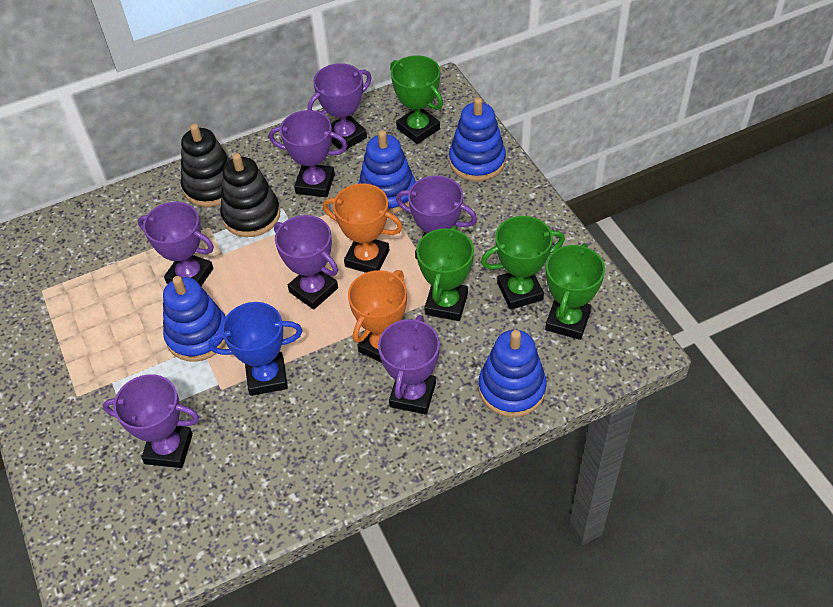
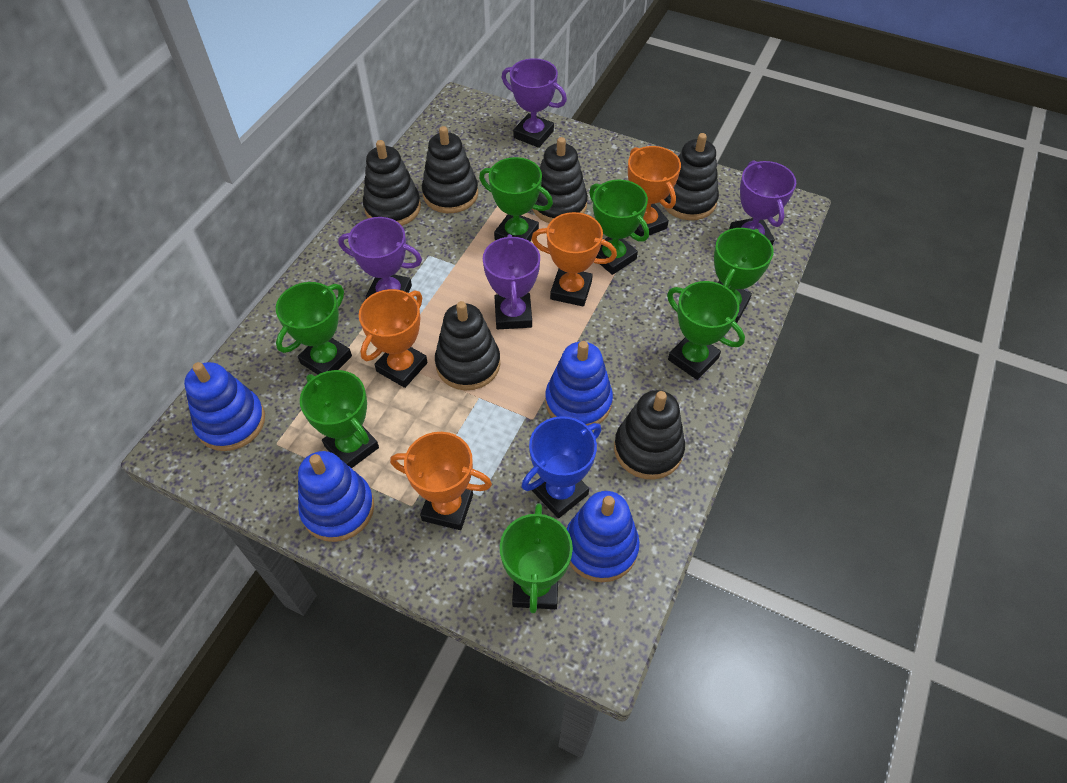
black stacking toy: 2 -> 6
green trophy: 4 -> 7
orange trophy: 2 -> 4
purple trophy: 7 -> 4

